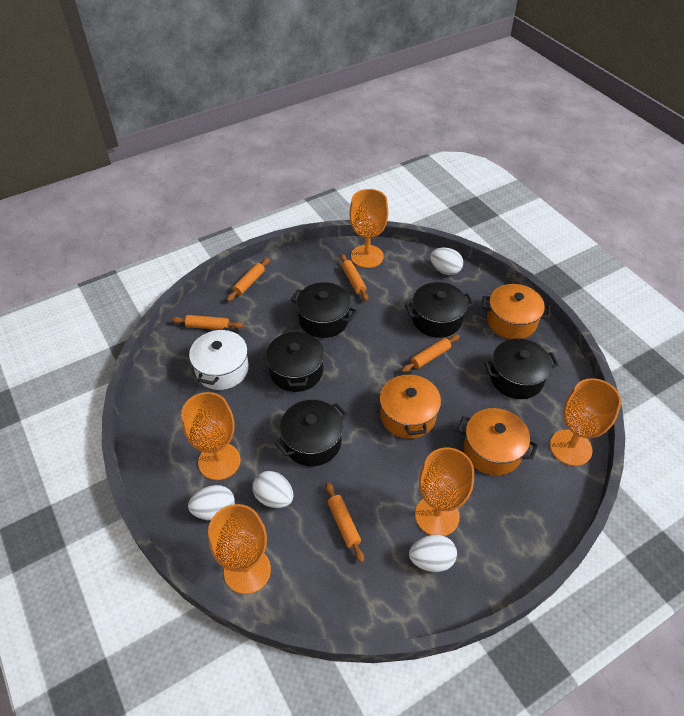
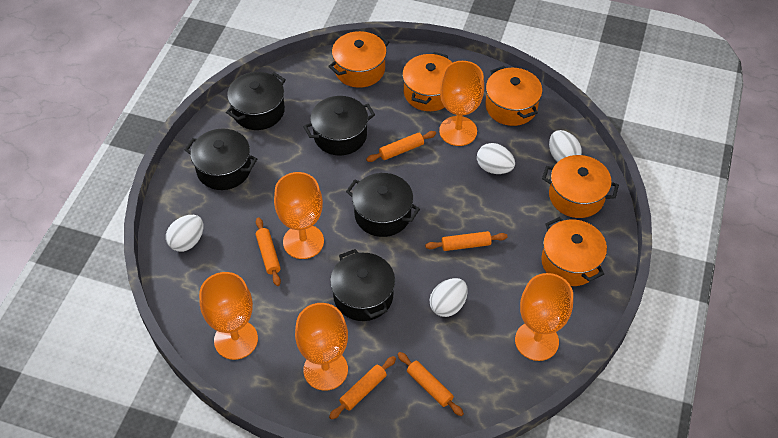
orange pot: 3 -> 5
white pot: 1 -> 0

